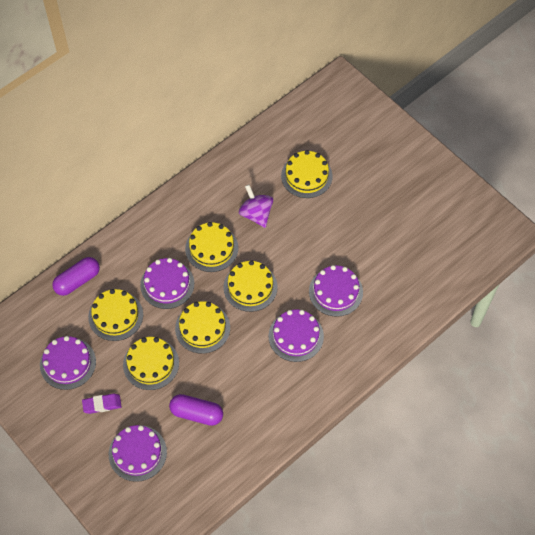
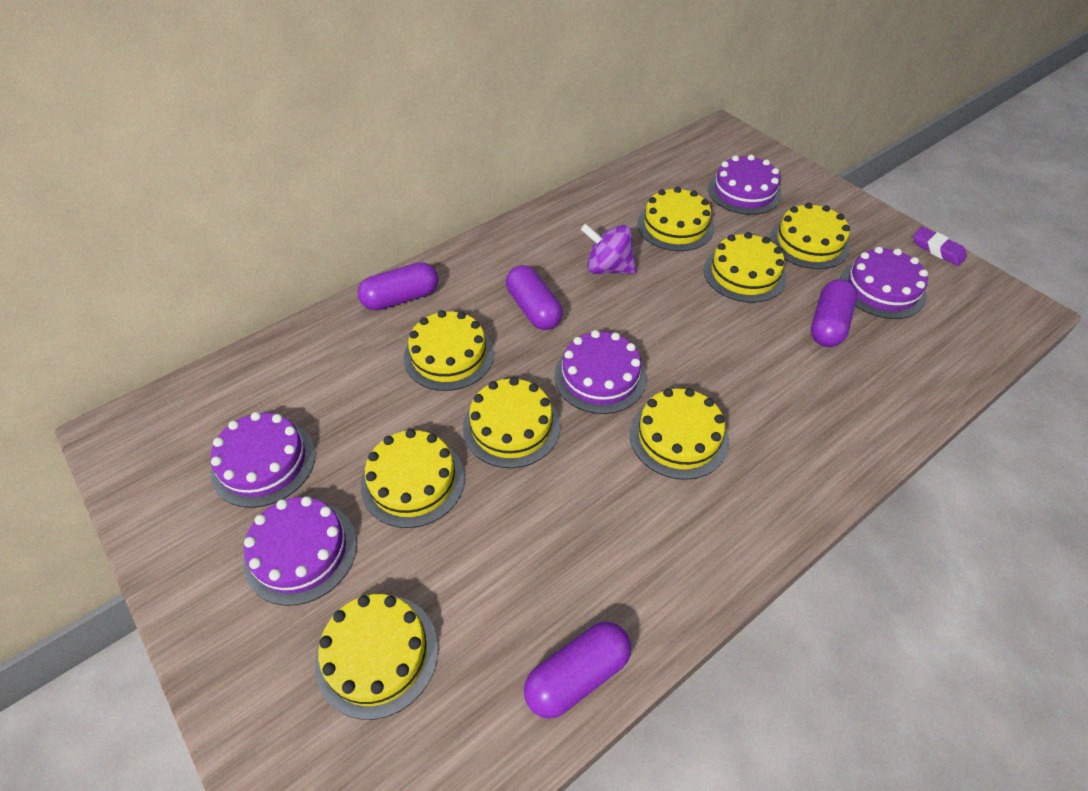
purple capsule: 2 -> 4
yellow cake: 6 -> 8

